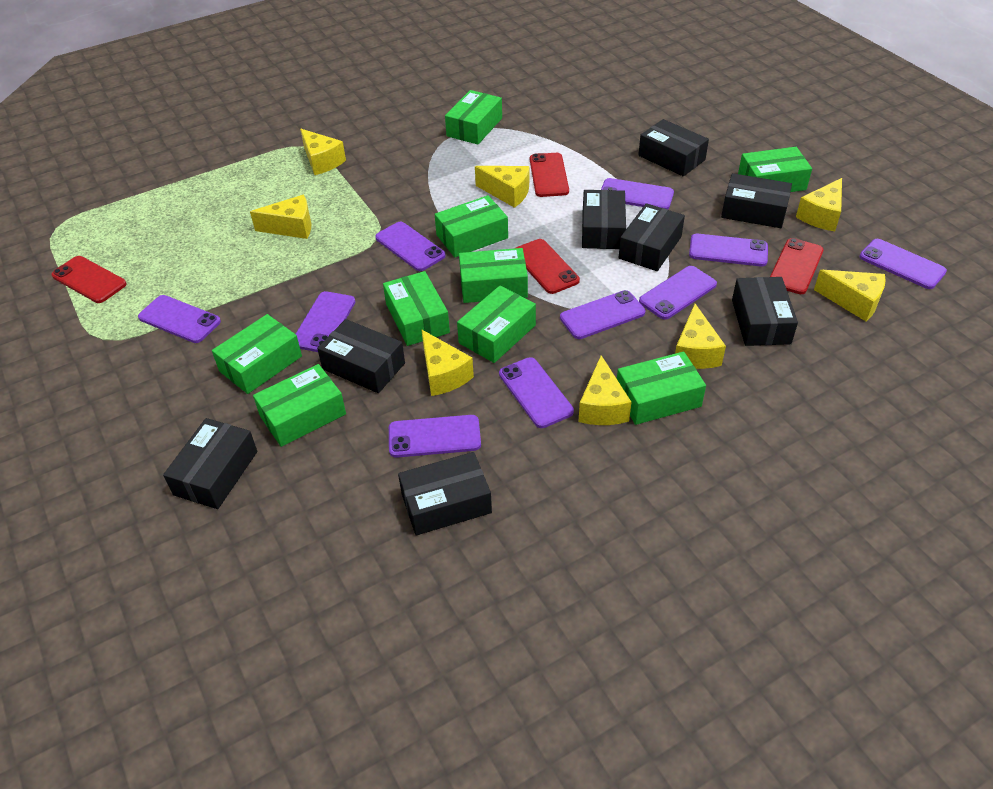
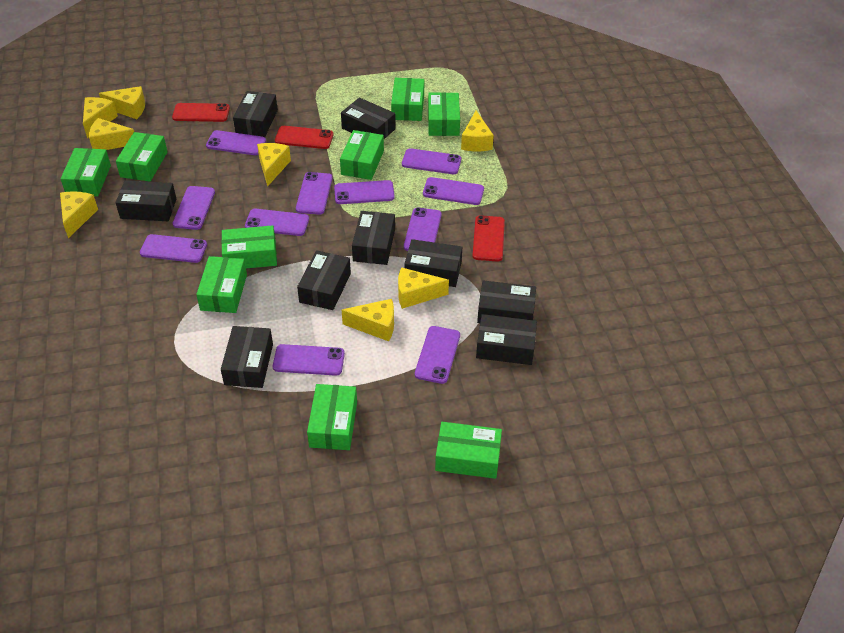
black box: 8 -> 9
purple phone: 10 -> 11
red phone: 4 -> 3

